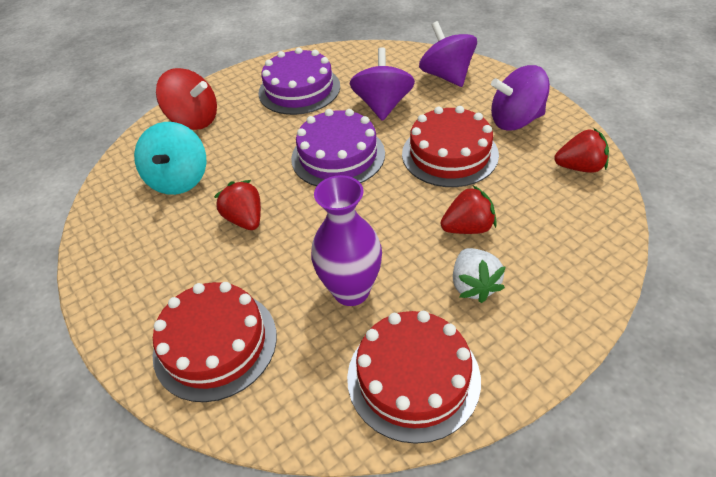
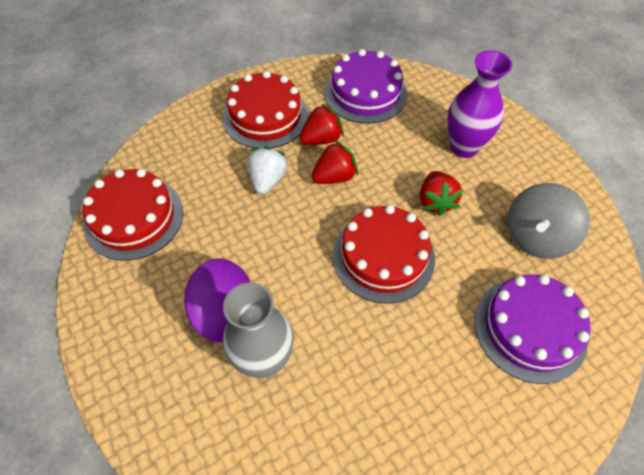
grey spinning top: 0 -> 1
grey vase: 0 -> 1
purple spinning top: 3 -> 1
red spinning top: 1 -> 0
turquoise spinning top: 1 -> 0

